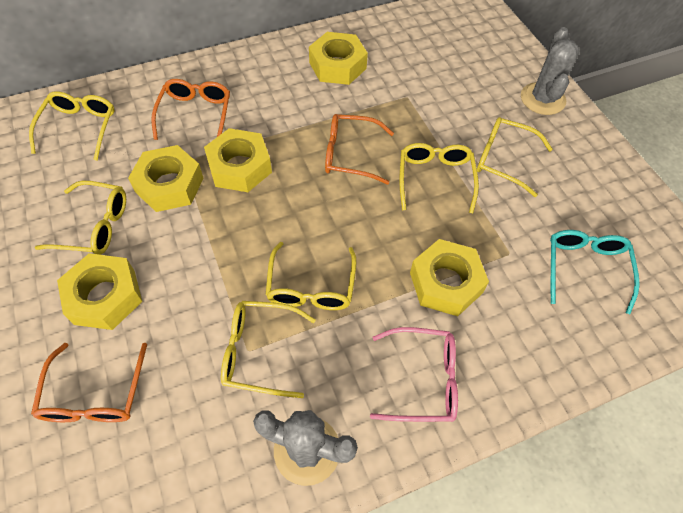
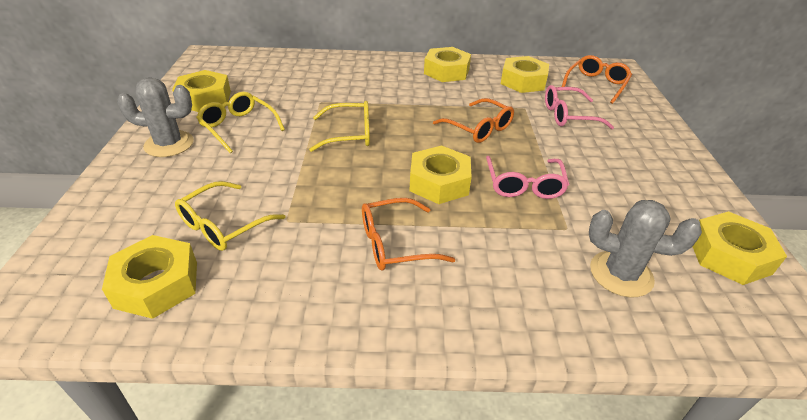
pink glasses: 1 -> 2
turquoise glasses: 1 -> 0
yellow glasses: 6 -> 3
yellow nut: 5 -> 6

